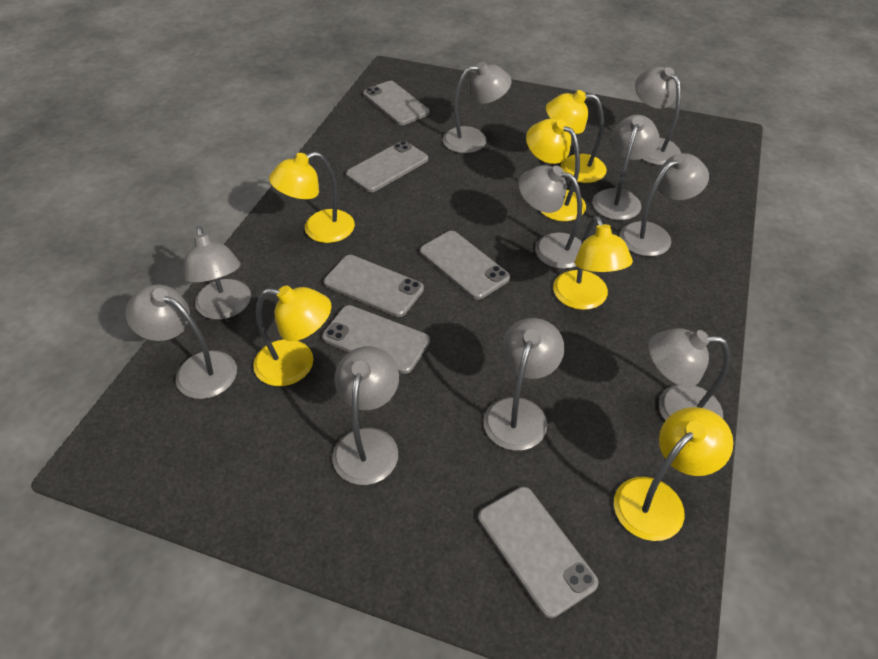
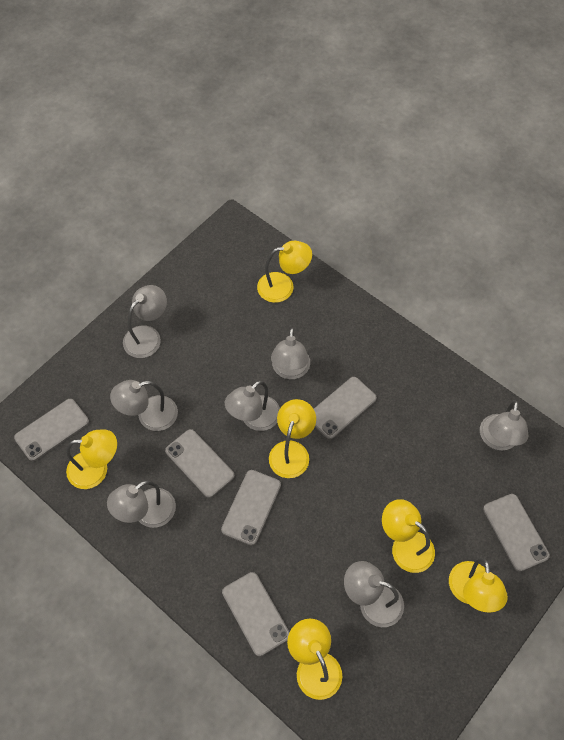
grey lamp: 10 -> 7

